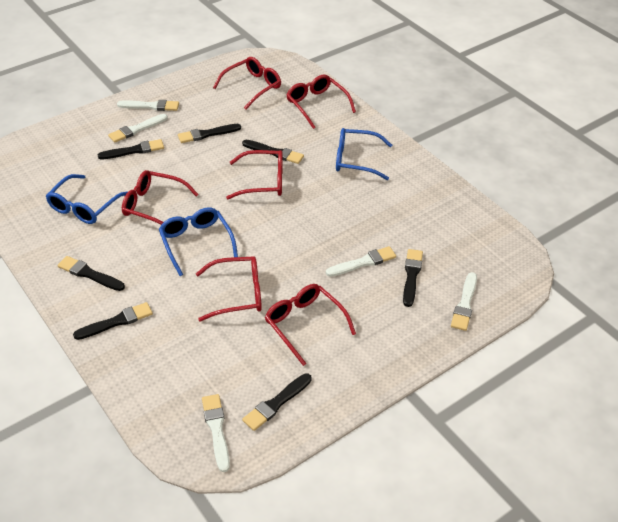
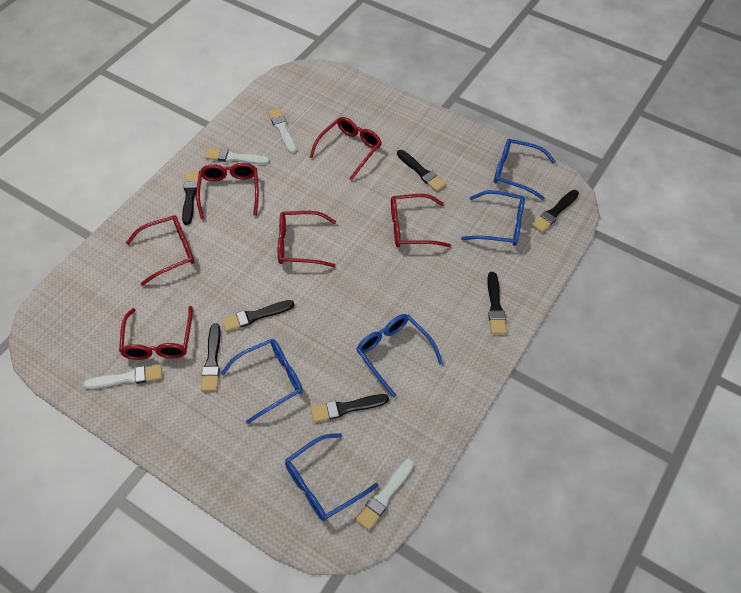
blue glasses: 3 -> 5
white brush: 5 -> 4

